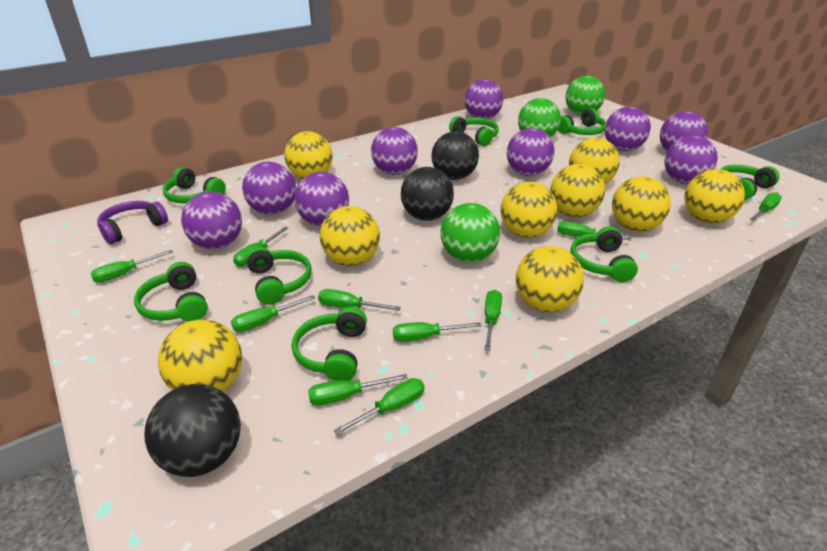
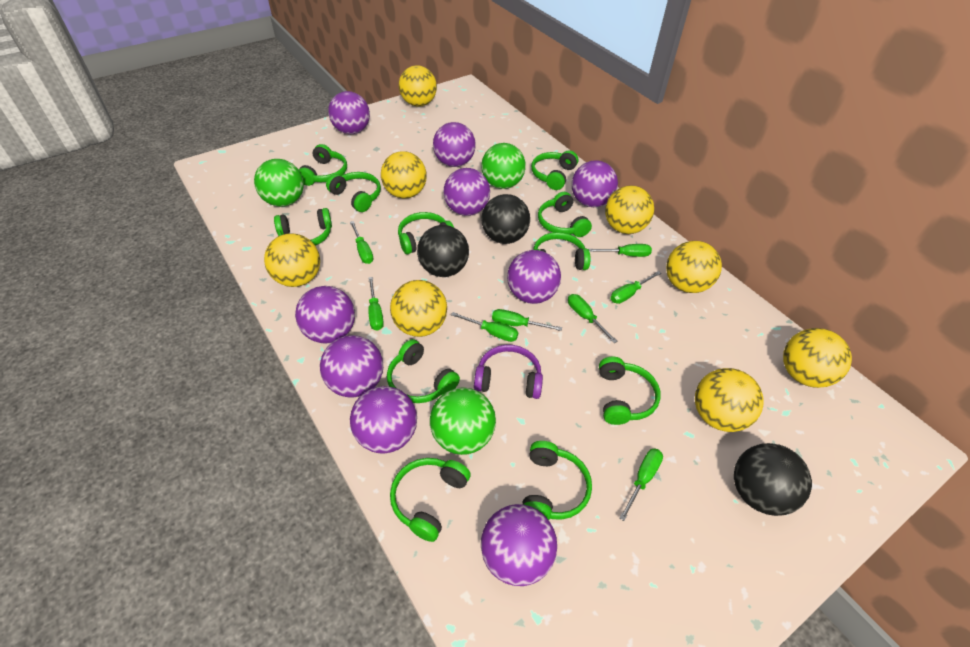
green headphones: 8 -> 11
green screwdriver: 10 -> 8
yellow ball: 9 -> 8

